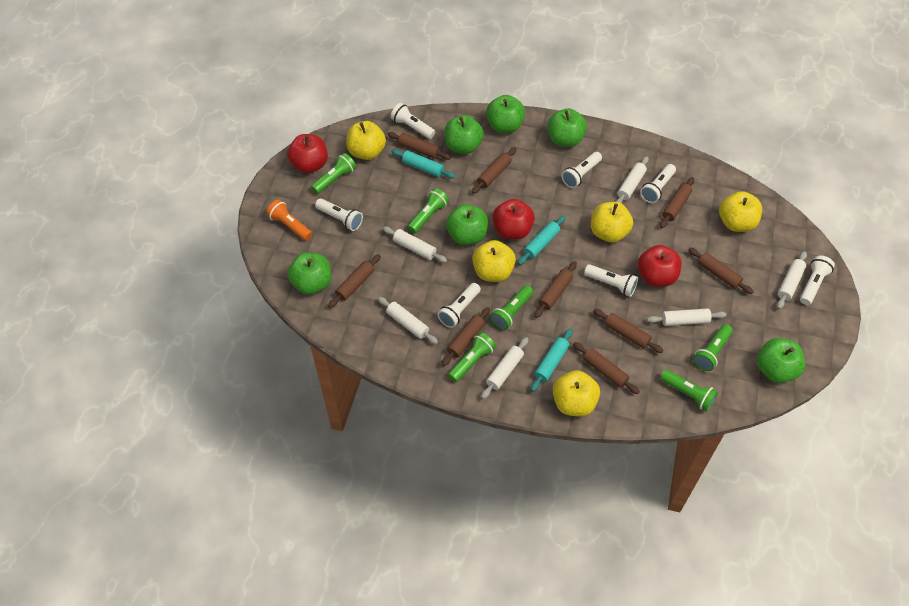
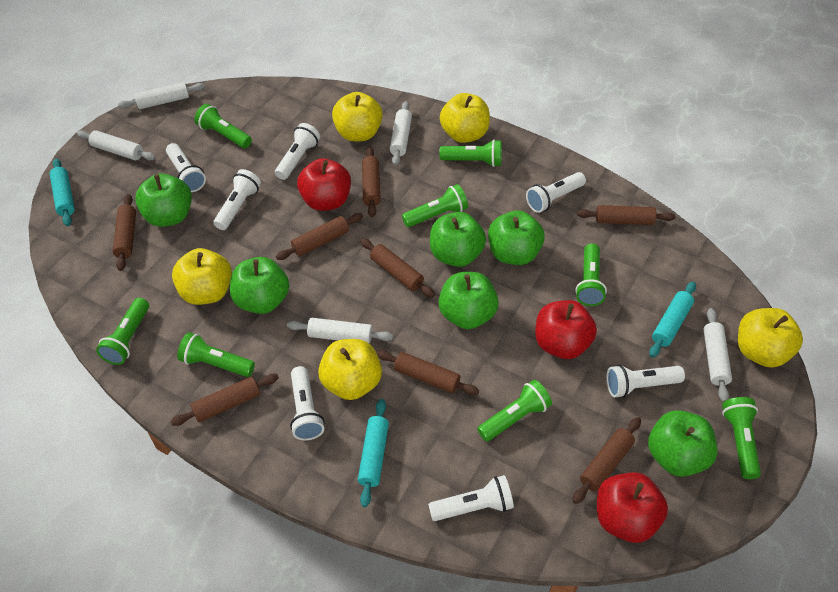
brown rolling pin: 9 -> 8
green flashlight: 6 -> 8
orange flashlight: 1 -> 0
white rolling pin: 6 -> 5

